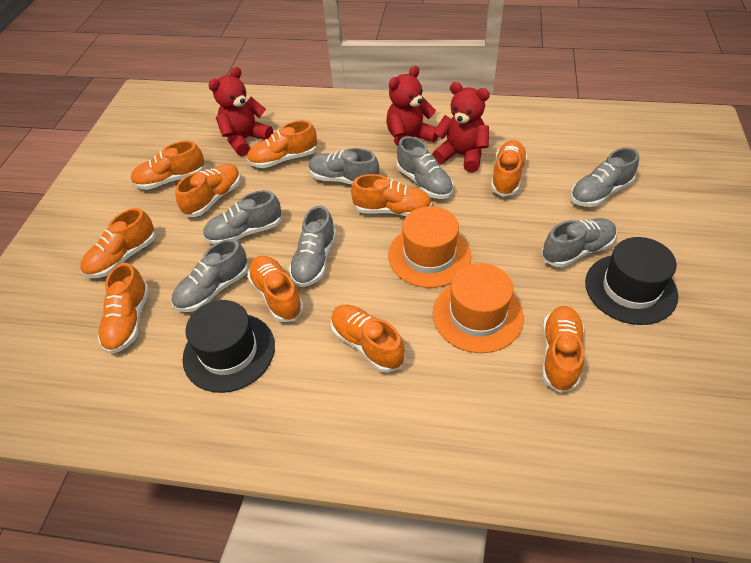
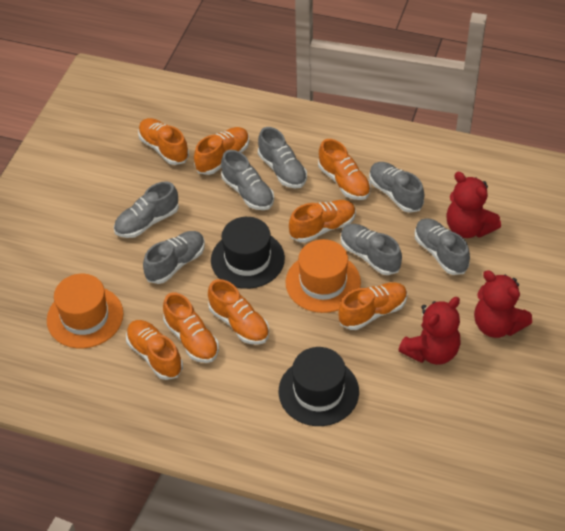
orange shoe: 10 -> 8

